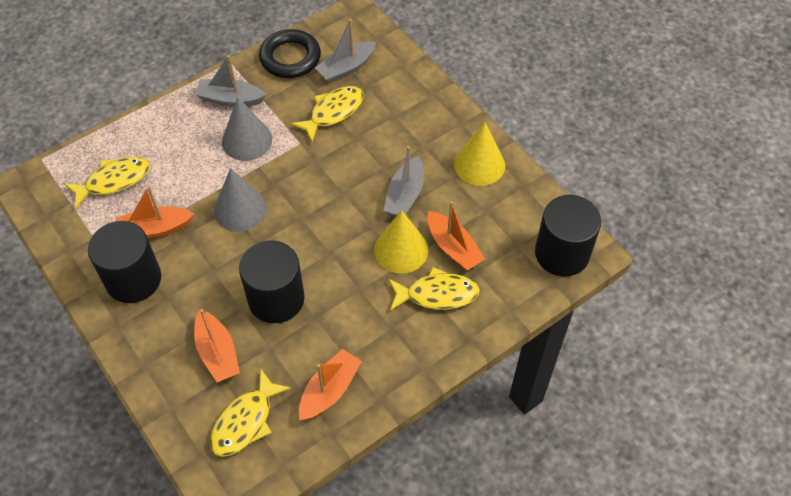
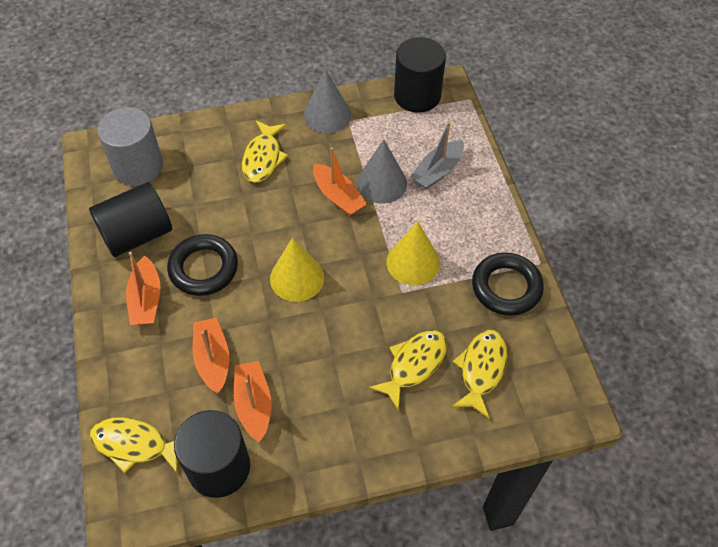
black ring: 1 -> 2
grey boat: 3 -> 1
grey cylinder: 0 -> 1

